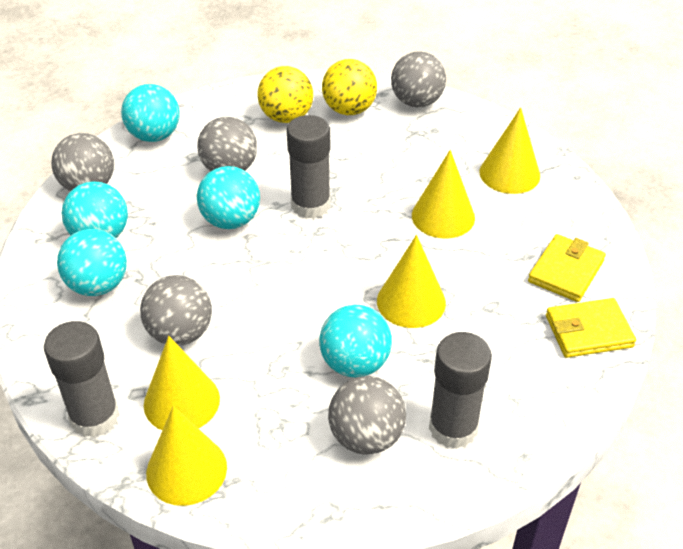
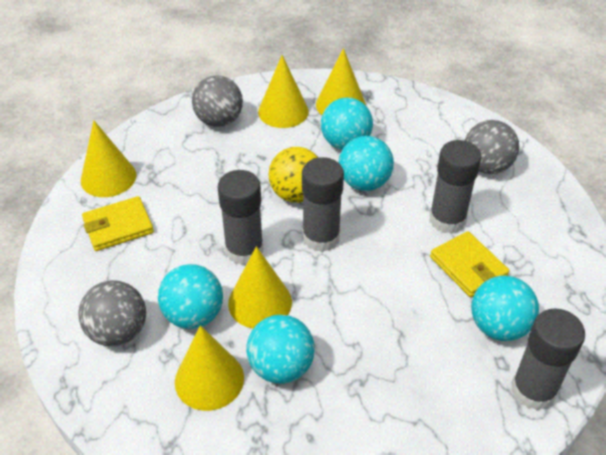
grey ball: 5 -> 3
grey glue stick: 3 -> 4
yellow ball: 2 -> 1

